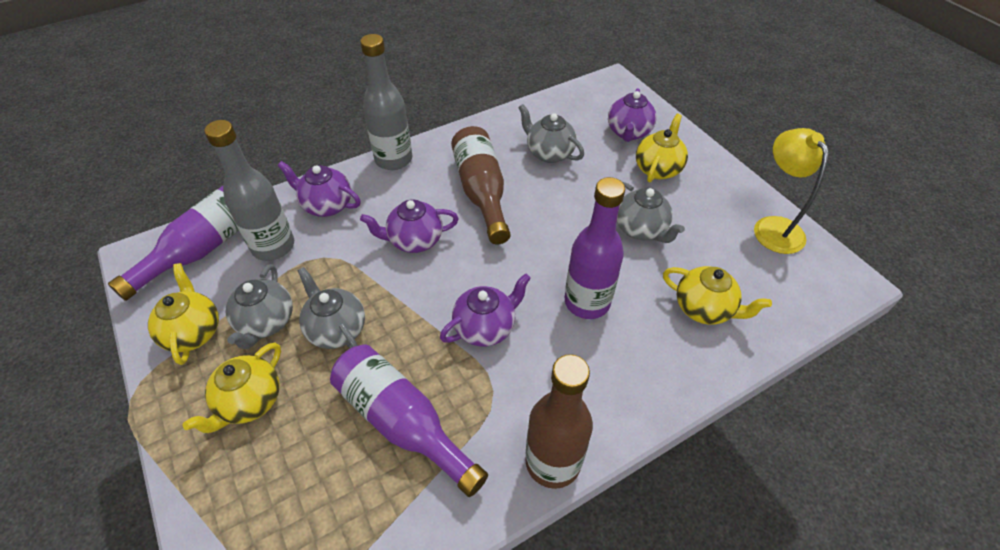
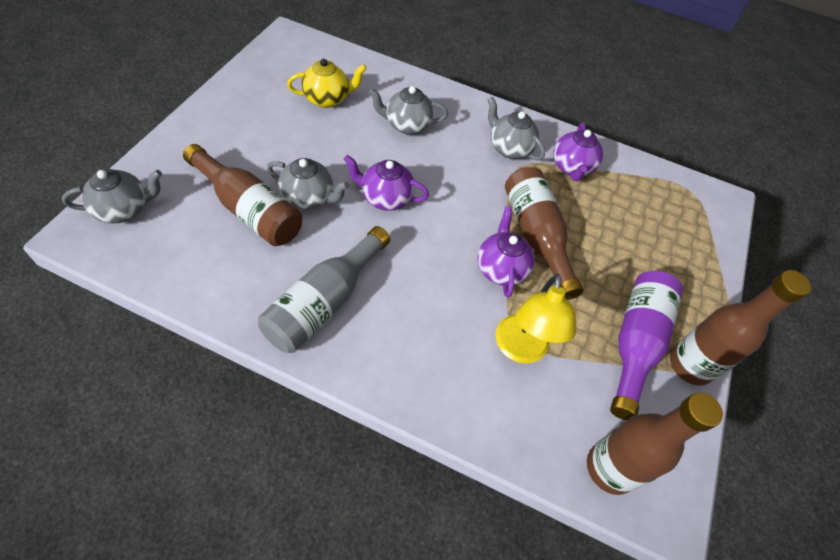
brown bottle: 2 -> 4
grey bottle: 2 -> 1
purple bottle: 3 -> 1
purple teapot: 4 -> 3
yellow teapot: 4 -> 1

